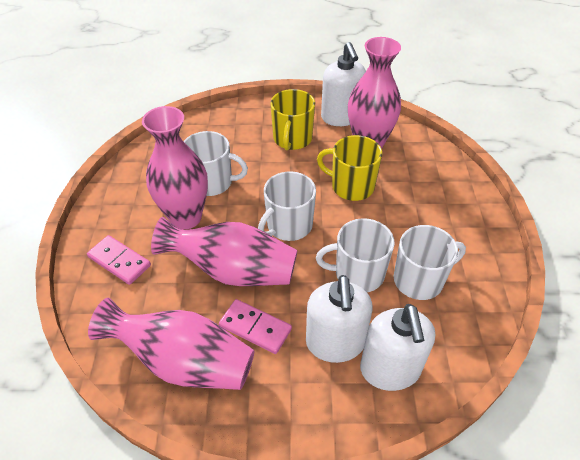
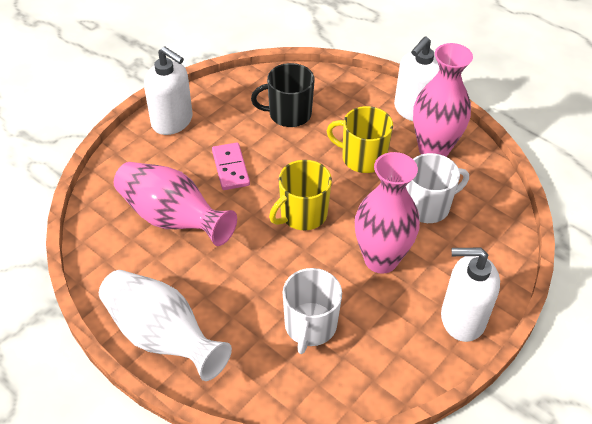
black mug: 0 -> 1
pink domino: 2 -> 1
pink vase: 4 -> 3
white mug: 4 -> 2
white vase: 0 -> 1

